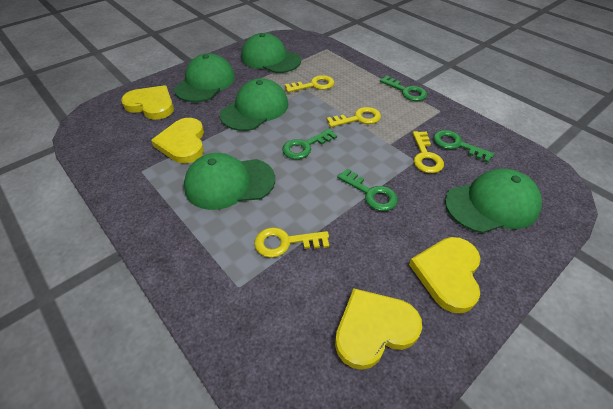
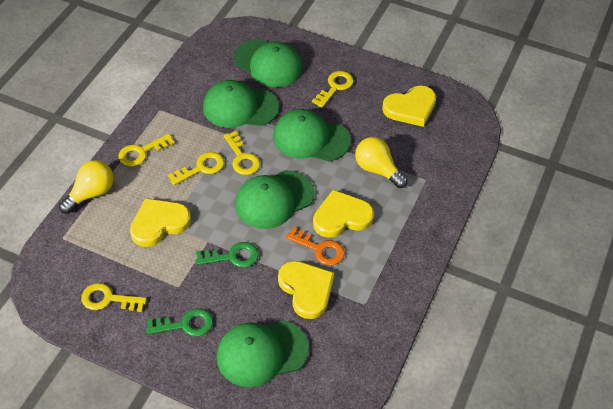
green key: 4 -> 2
orange key: 0 -> 1
yellow key: 4 -> 5
yellow light bulb: 0 -> 2

